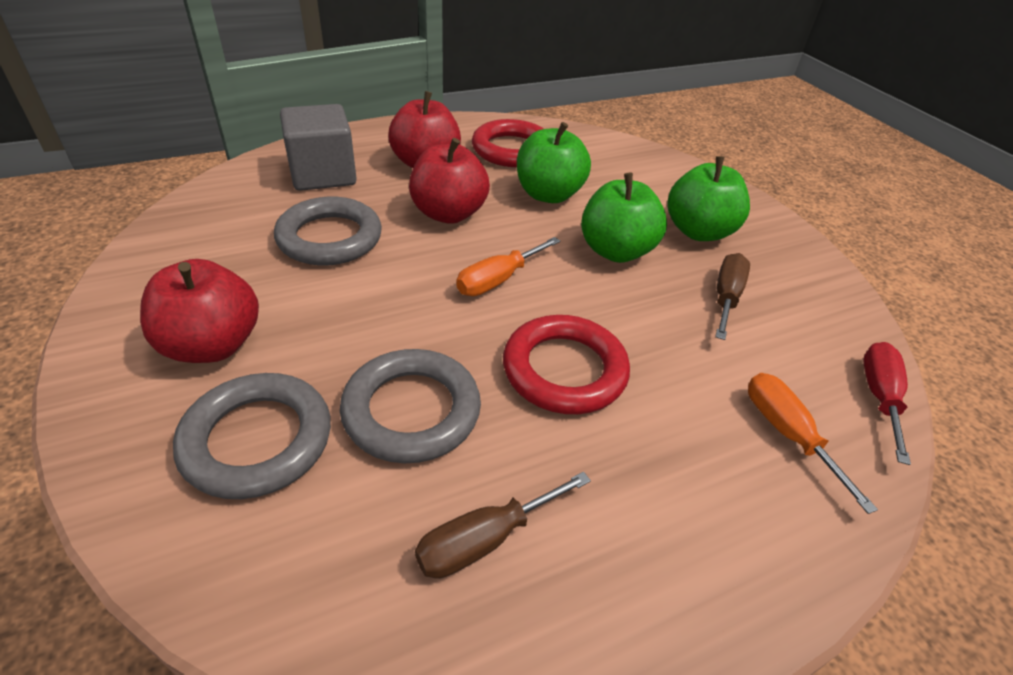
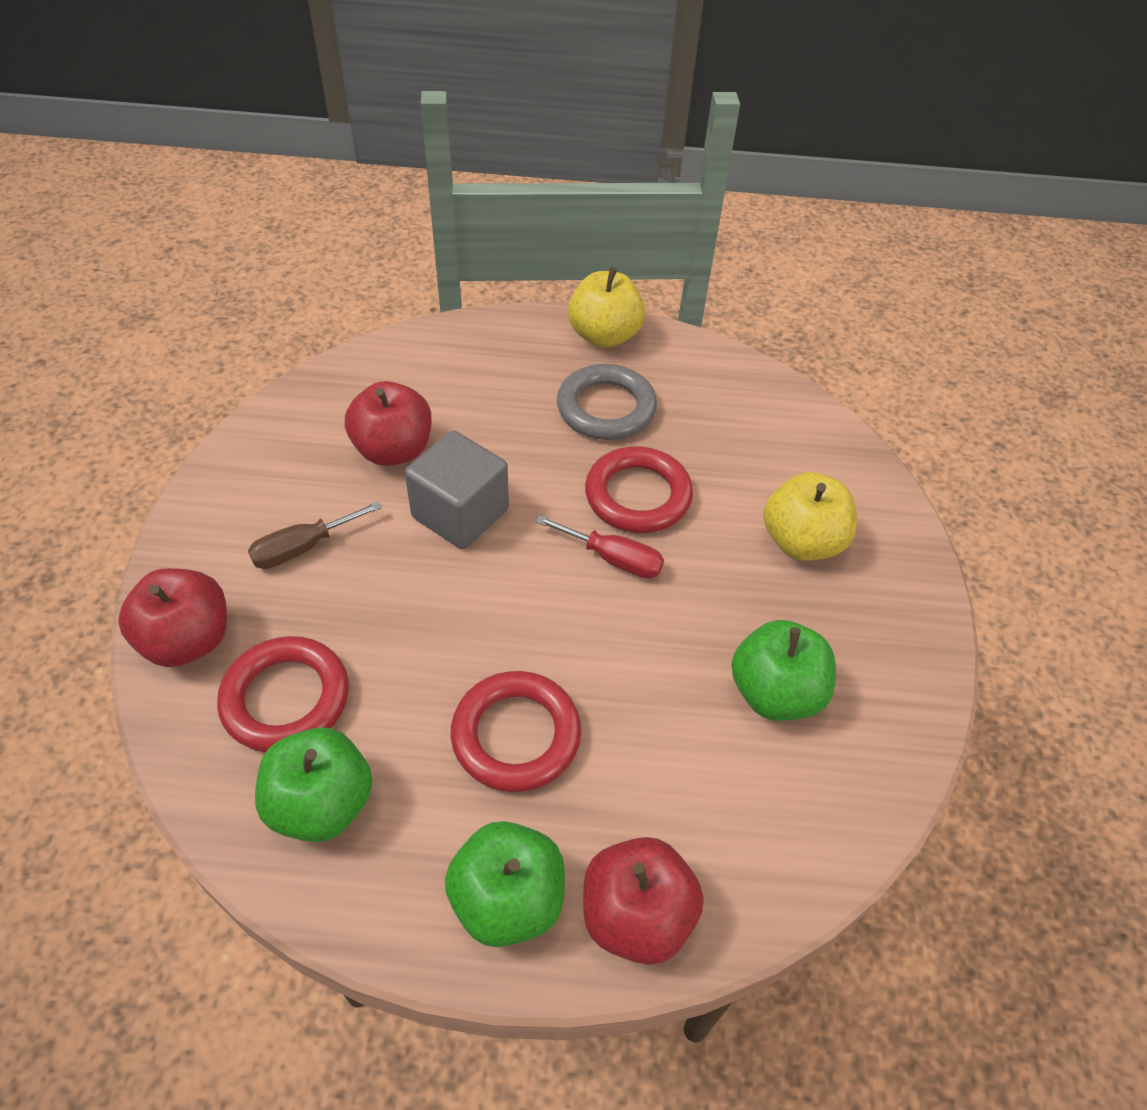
brown screwdriver: 2 -> 1
grey ring: 3 -> 1
orange screwdriver: 2 -> 0
red ring: 2 -> 3
yellow apple: 0 -> 2

